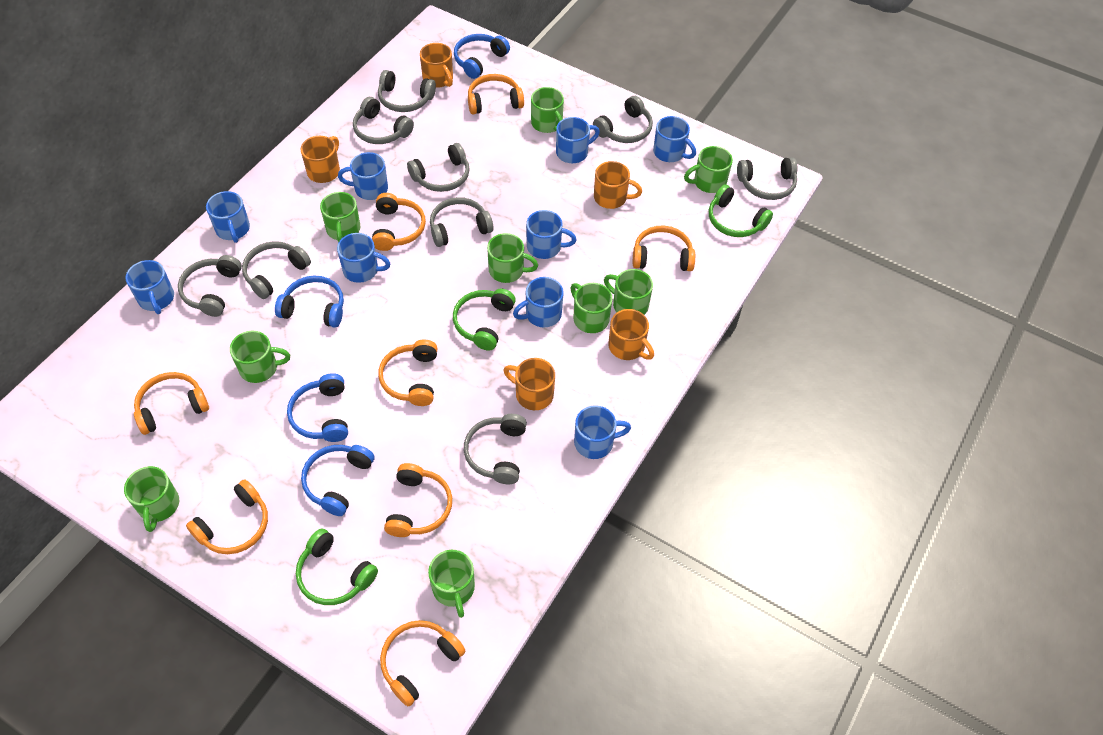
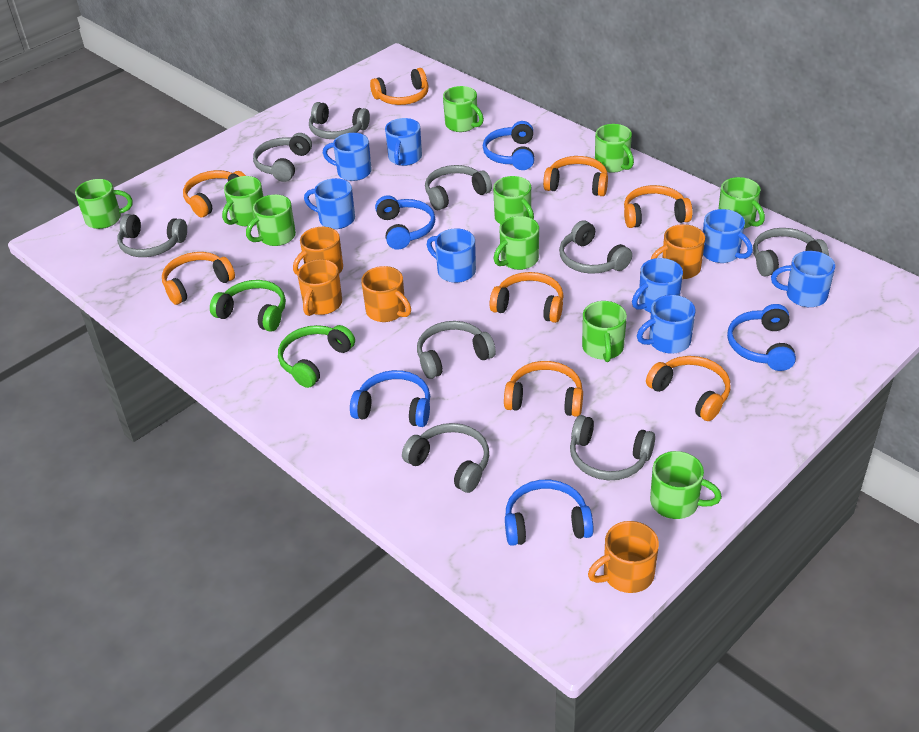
blue headphones: 4 -> 5
blue mug: 9 -> 8
green headphones: 3 -> 2
green mug: 9 -> 10

